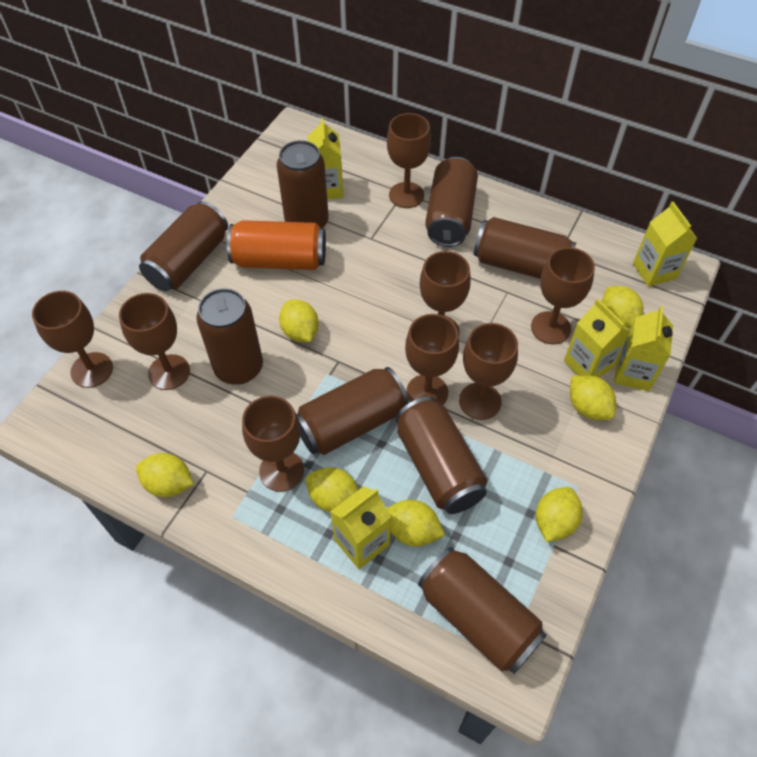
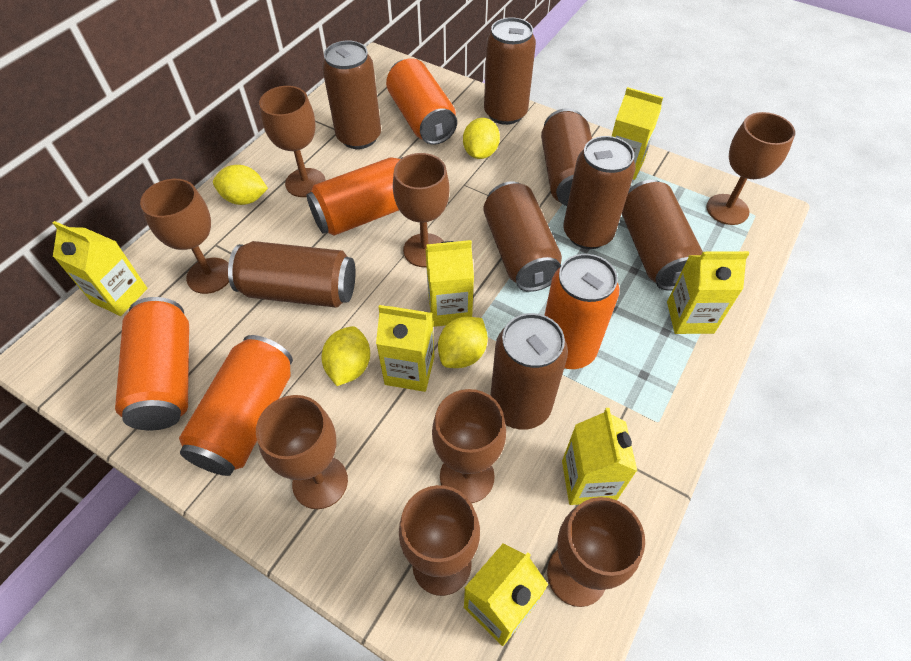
orange can: 1 -> 5
yellow carton: 5 -> 7
yellow lemon: 7 -> 4

